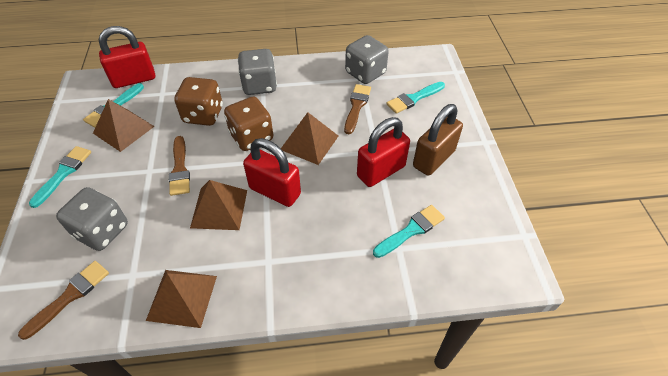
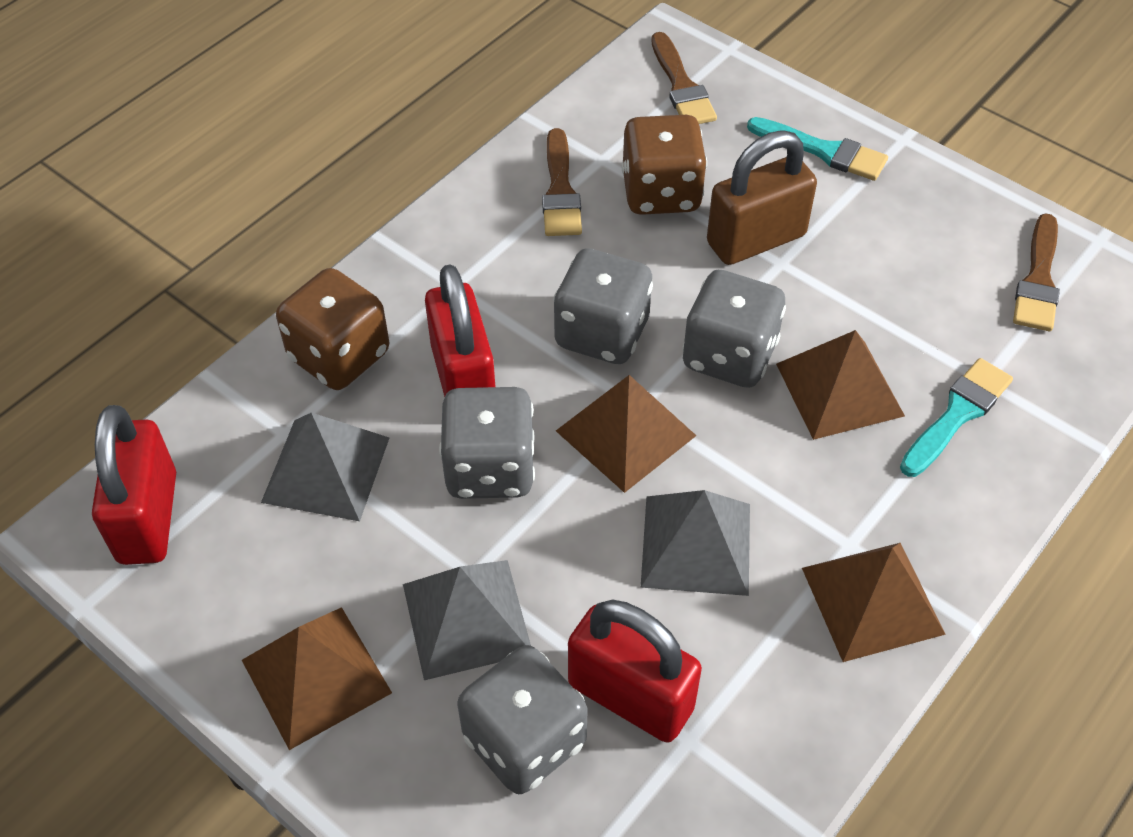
grey dice: 3 -> 4
grey pyramid: 0 -> 3
turquoise brush: 4 -> 2

